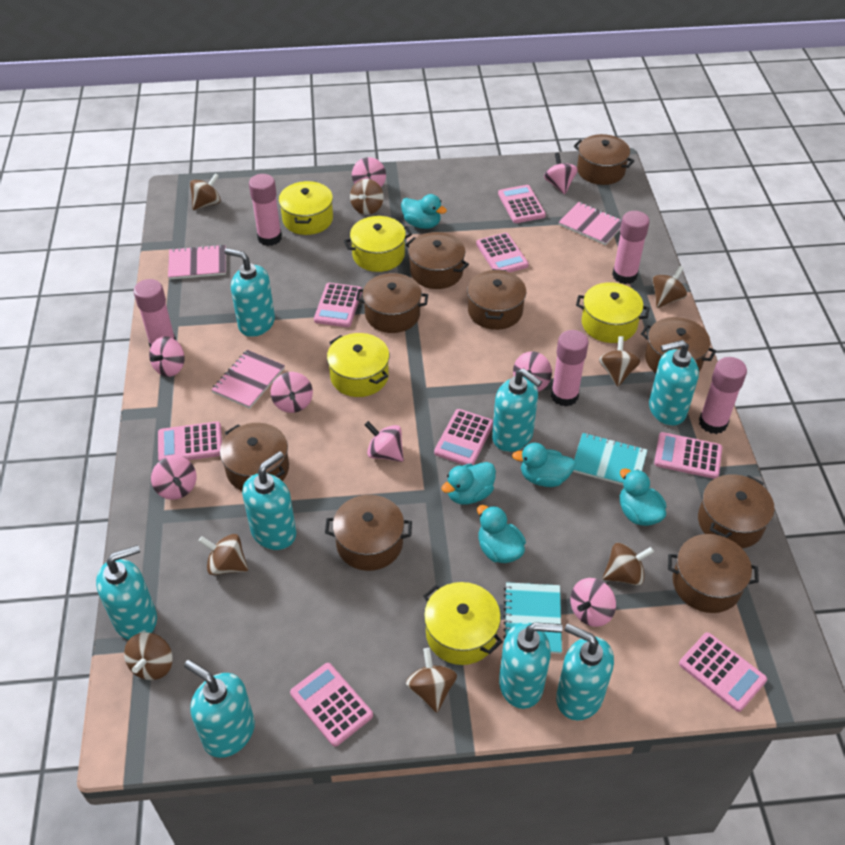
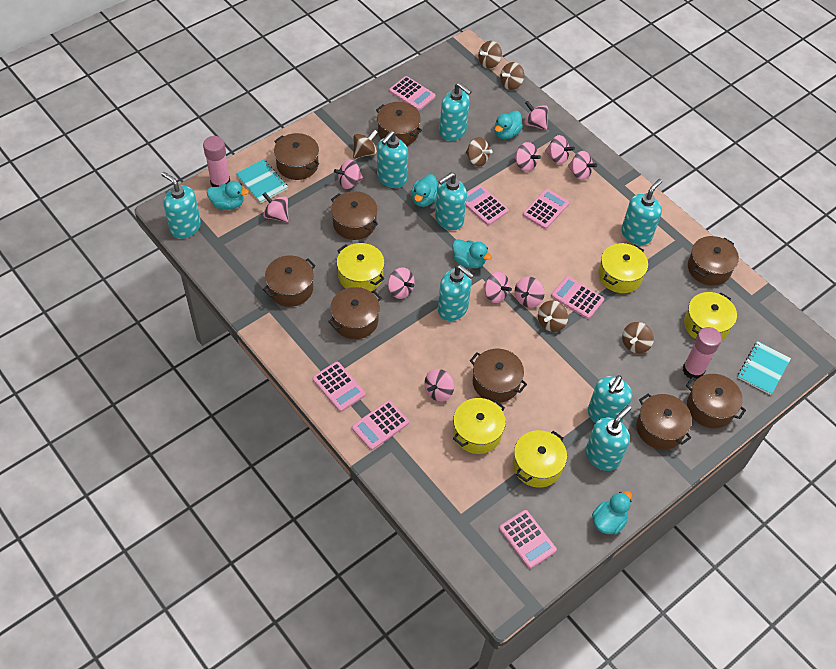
brown spinning top: 8 -> 6
pink calculator: 8 -> 7
pink glue stick: 5 -> 2
pink notebook: 3 -> 0
pink spinning top: 8 -> 10

